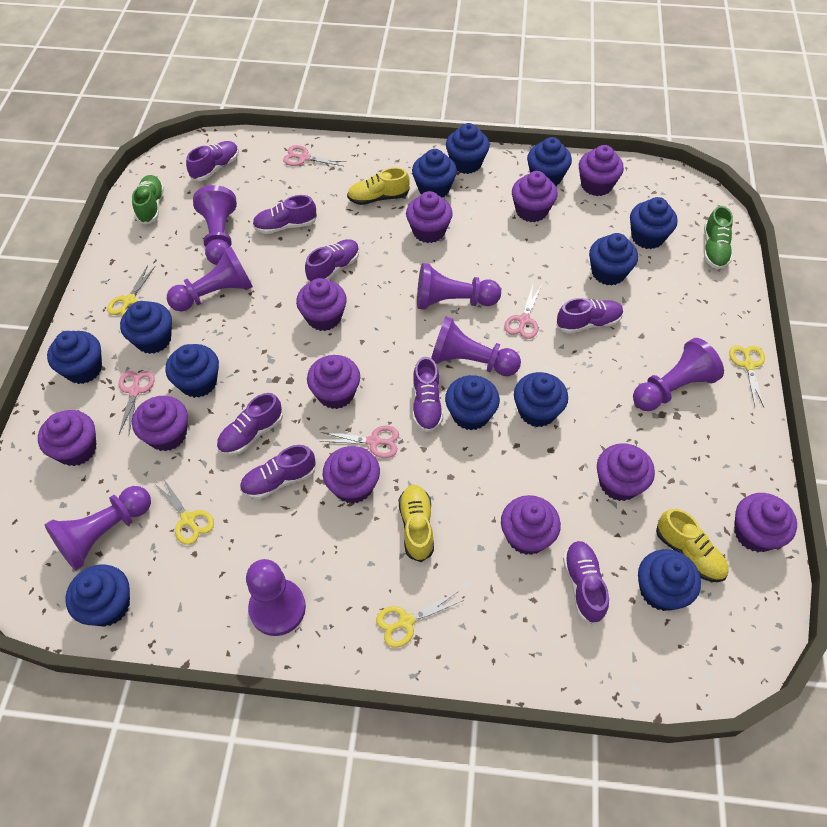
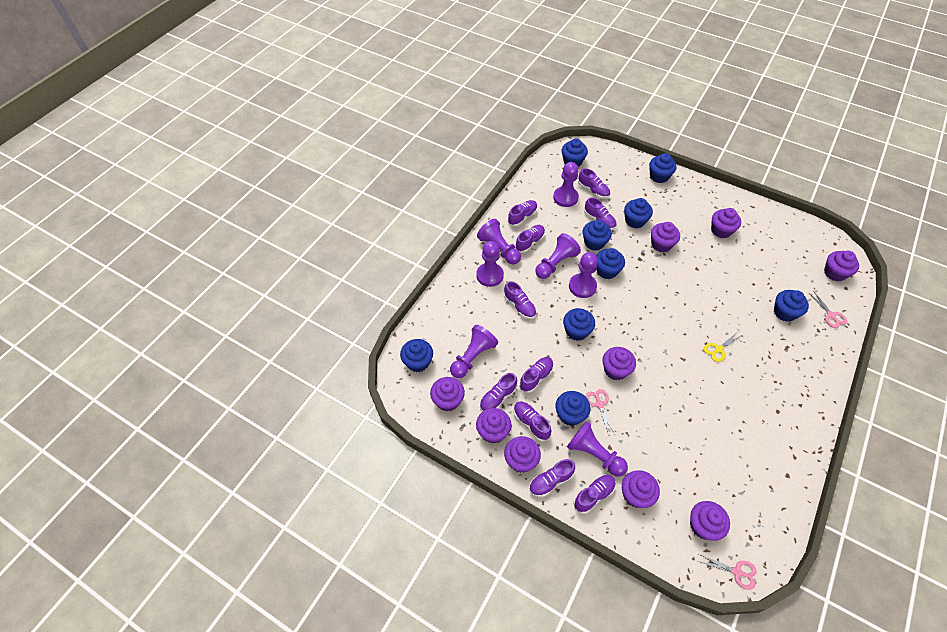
blue cupcake: 12 -> 9
green shoe: 2 -> 0
pink scissors: 4 -> 3
purple cupcake: 11 -> 9
purple shoe: 8 -> 10
yellow scissors: 4 -> 1
yellow shoe: 3 -> 0

